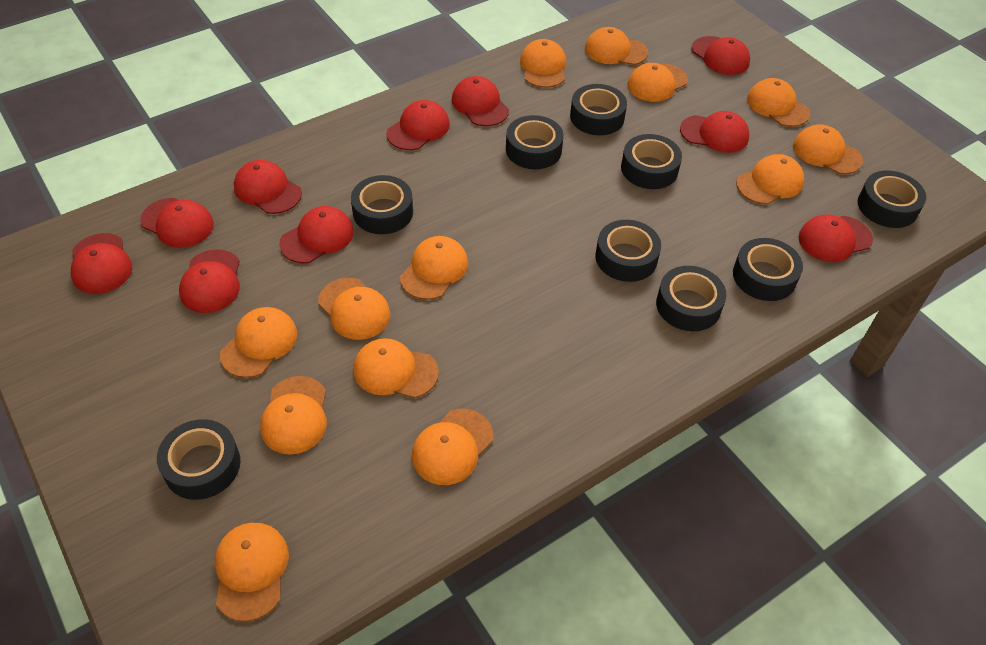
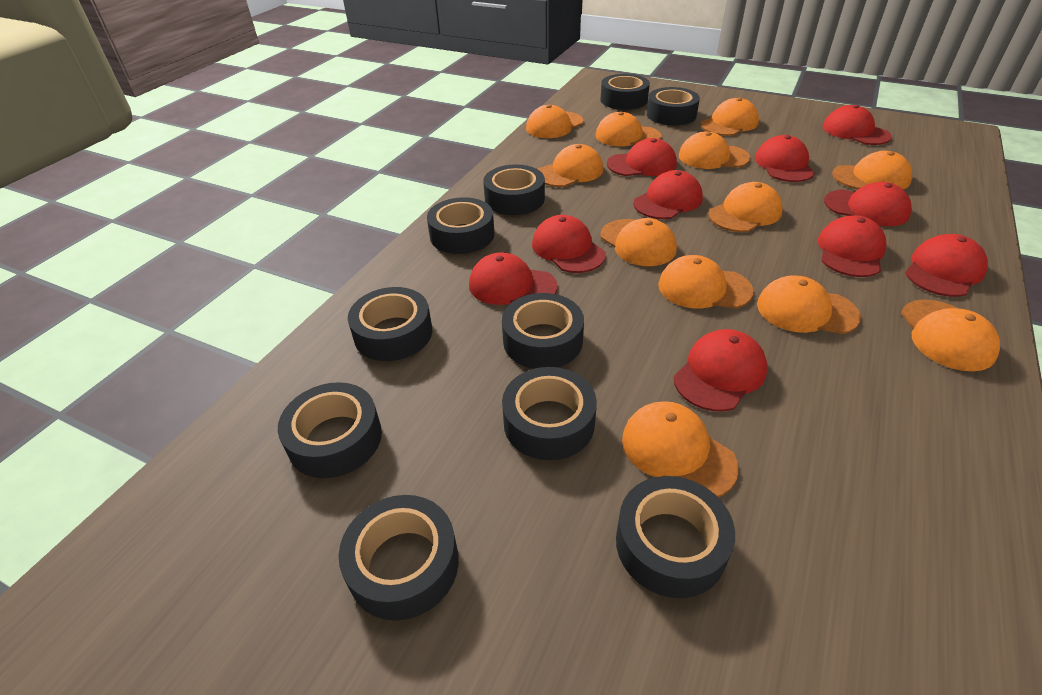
black tape: 9 -> 10
orange cap: 13 -> 12

